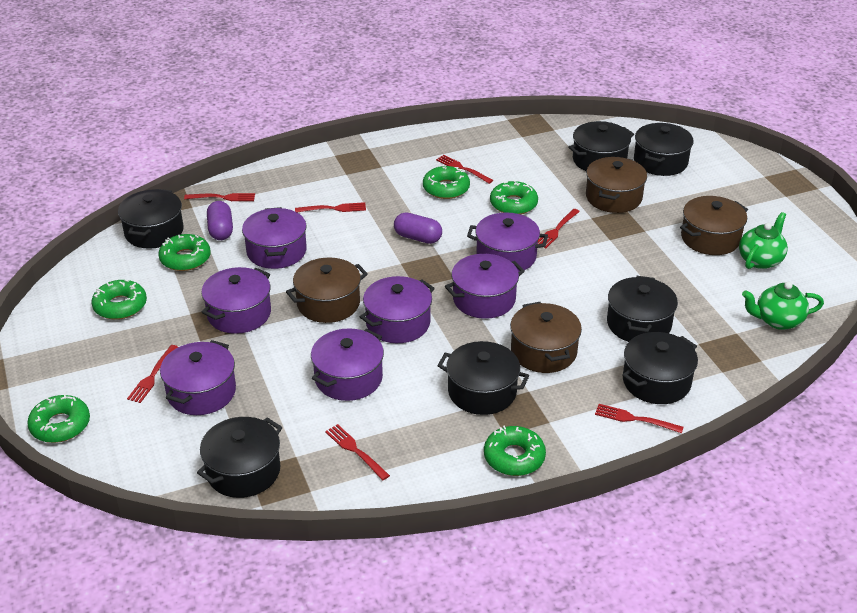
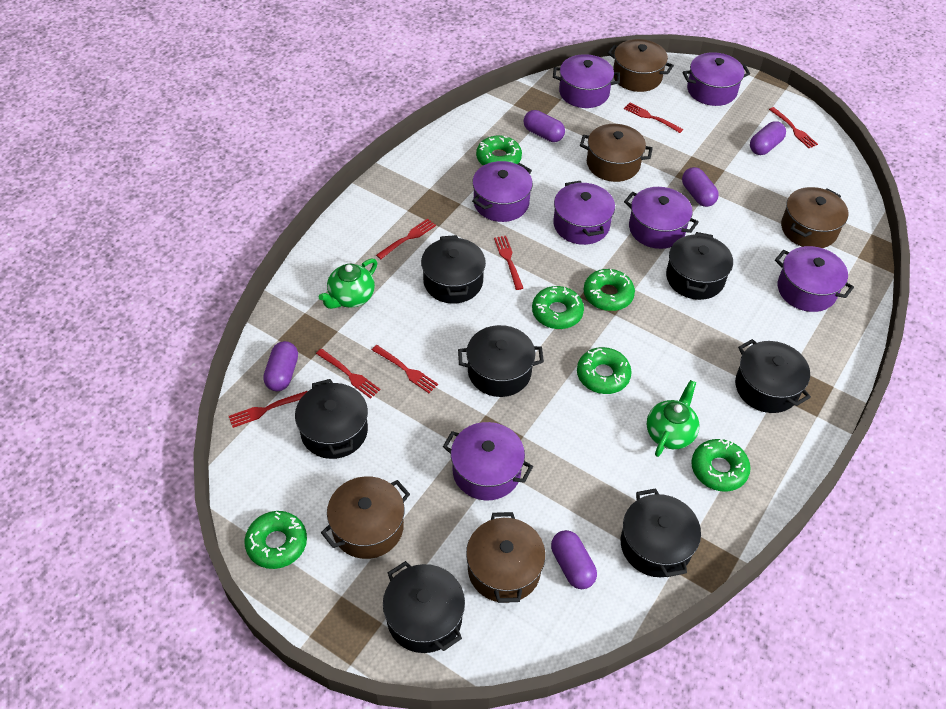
brown pot: 4 -> 5
purple capsule: 2 -> 5

